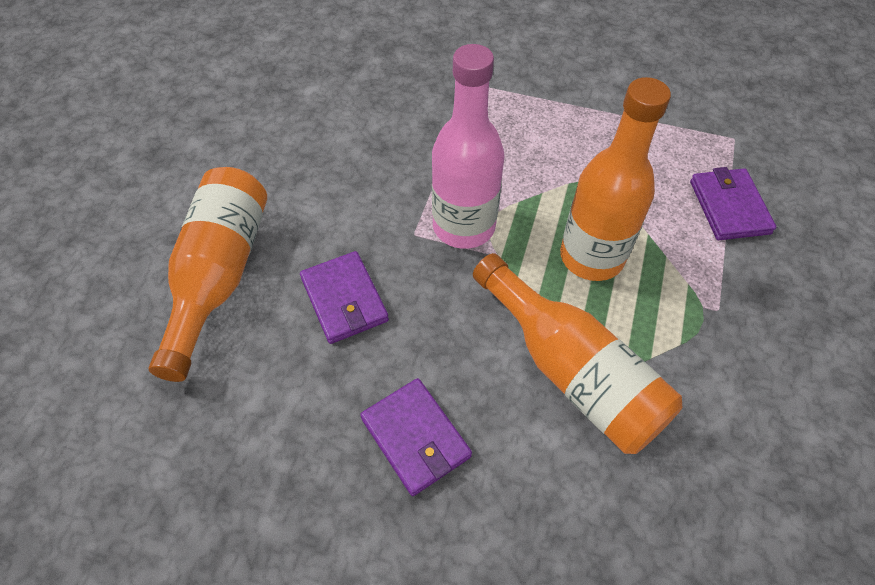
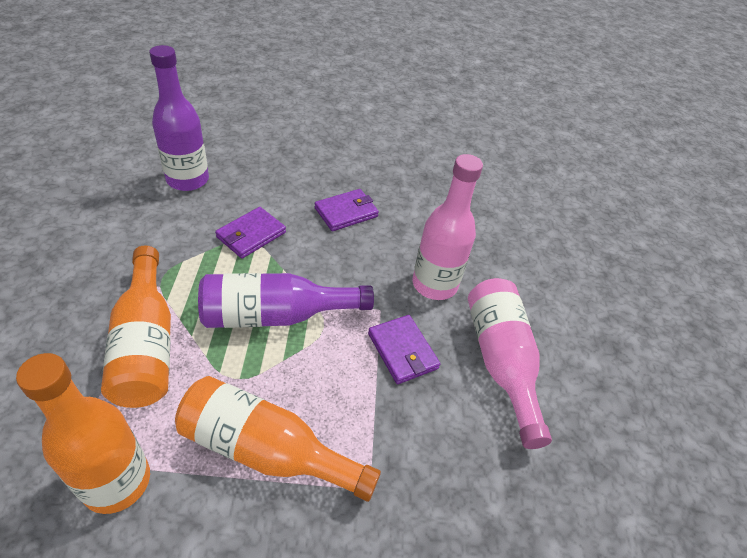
pink bottle: 1 -> 2
purple bottle: 0 -> 2

